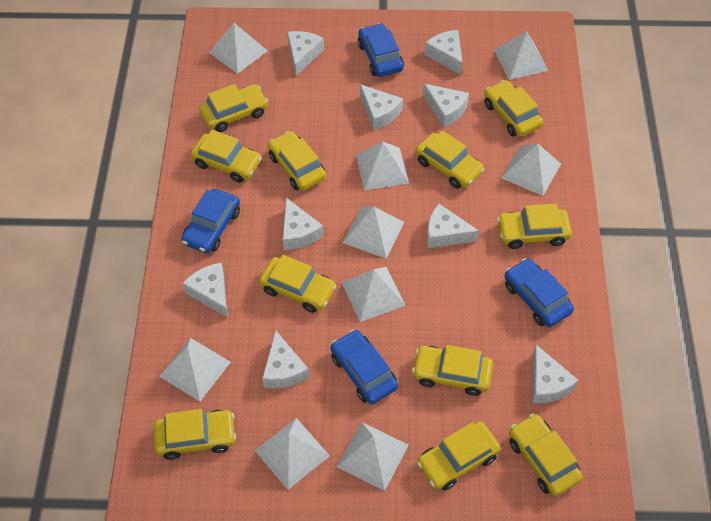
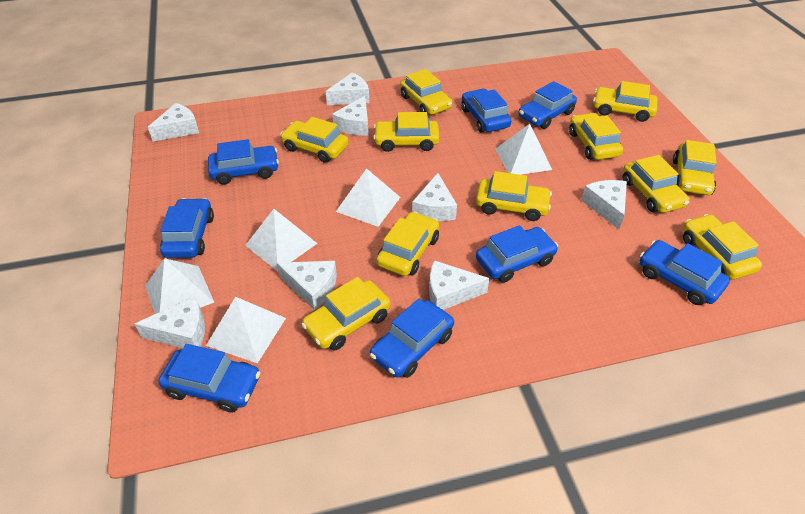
blue car: 4 -> 8
white cheese: 9 -> 8
white pyramid: 9 -> 5

